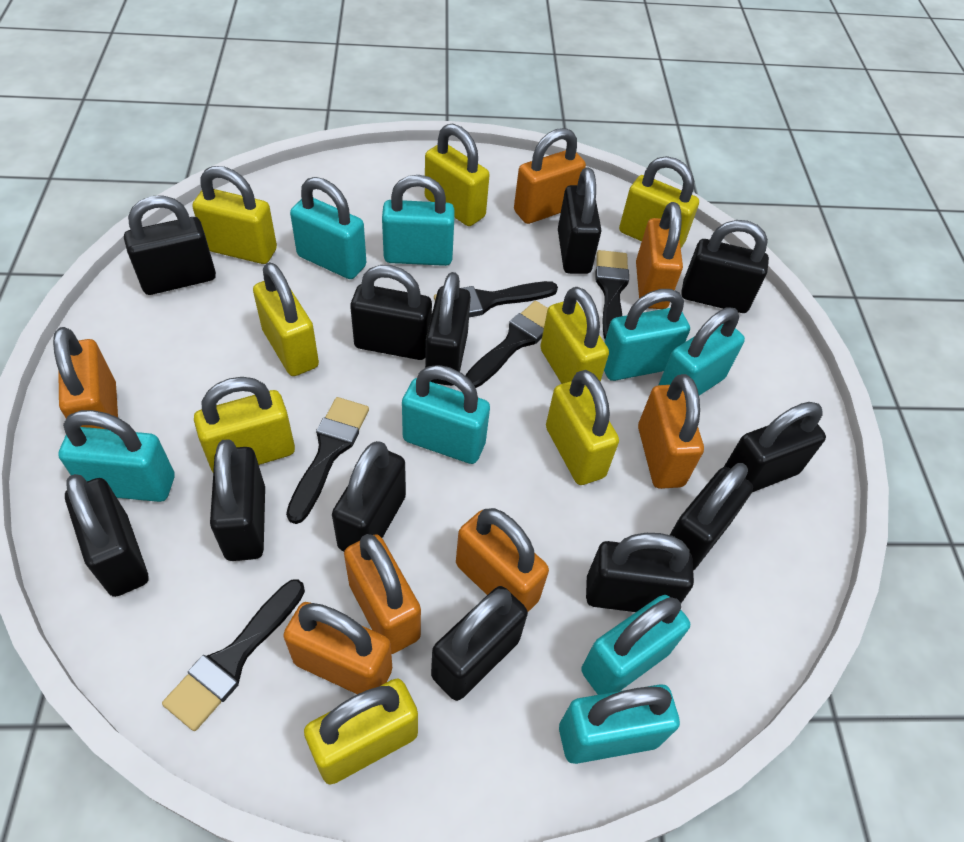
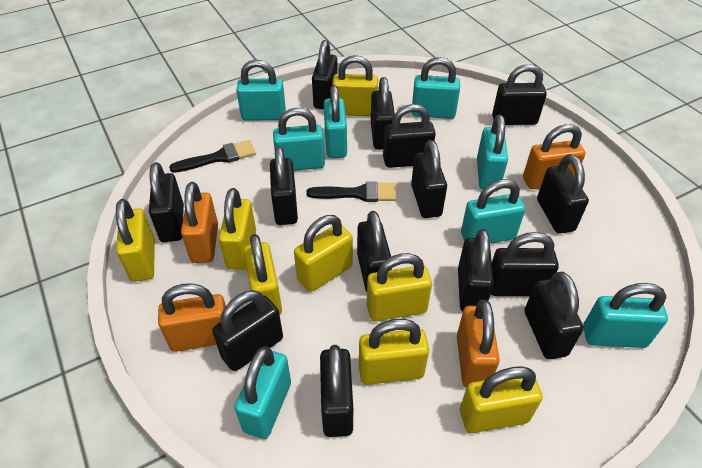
black brush: 5 -> 2
black padlock: 12 -> 14
orange padlock: 7 -> 4

